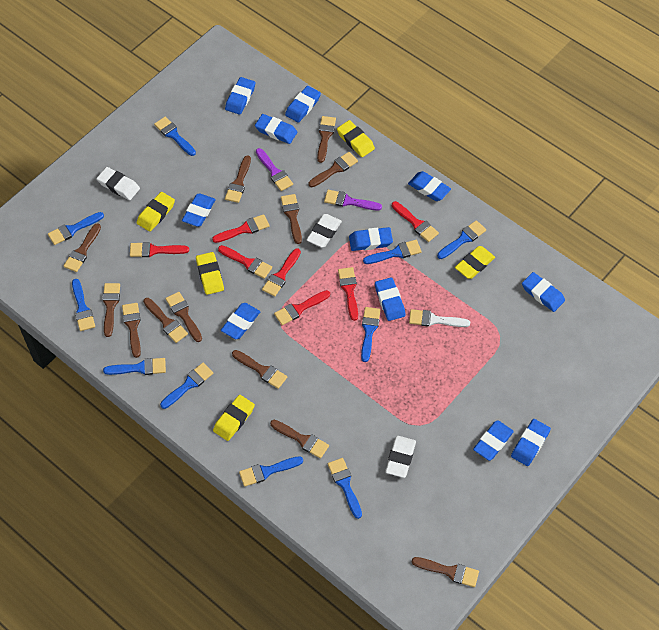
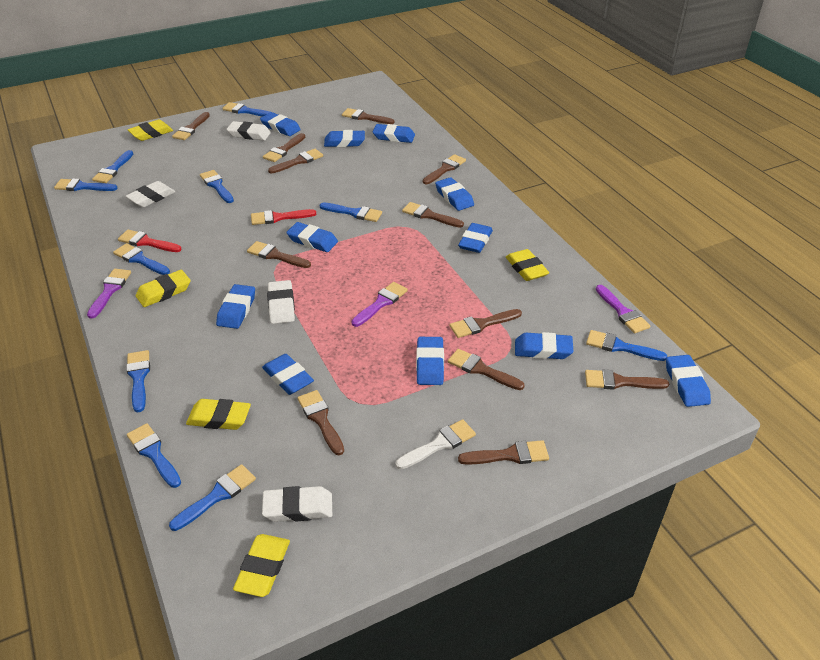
purple brush: 2 -> 3
red brush: 7 -> 2
white eraser: 3 -> 4

